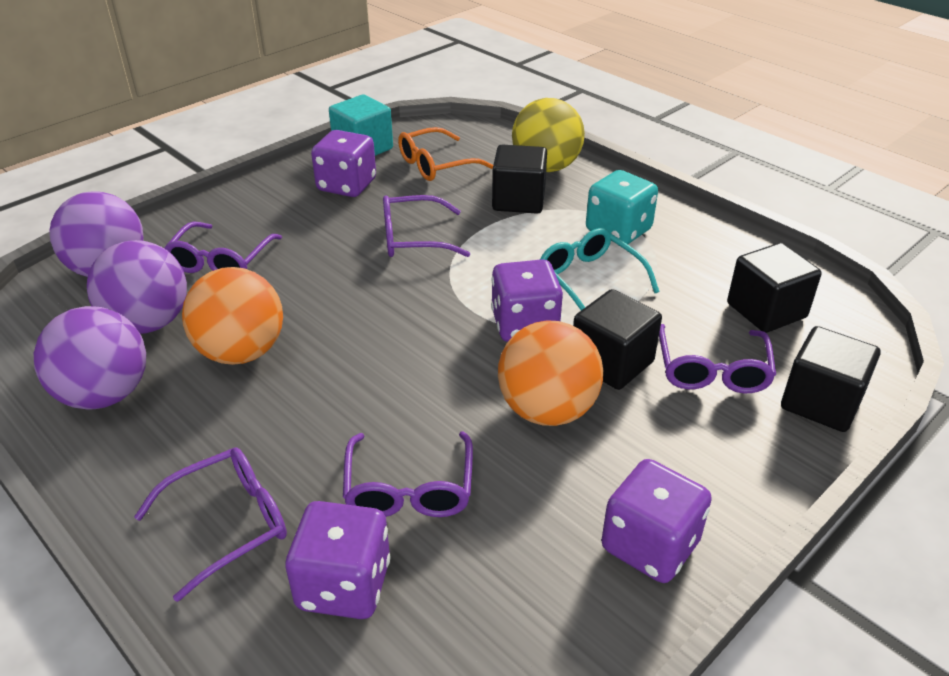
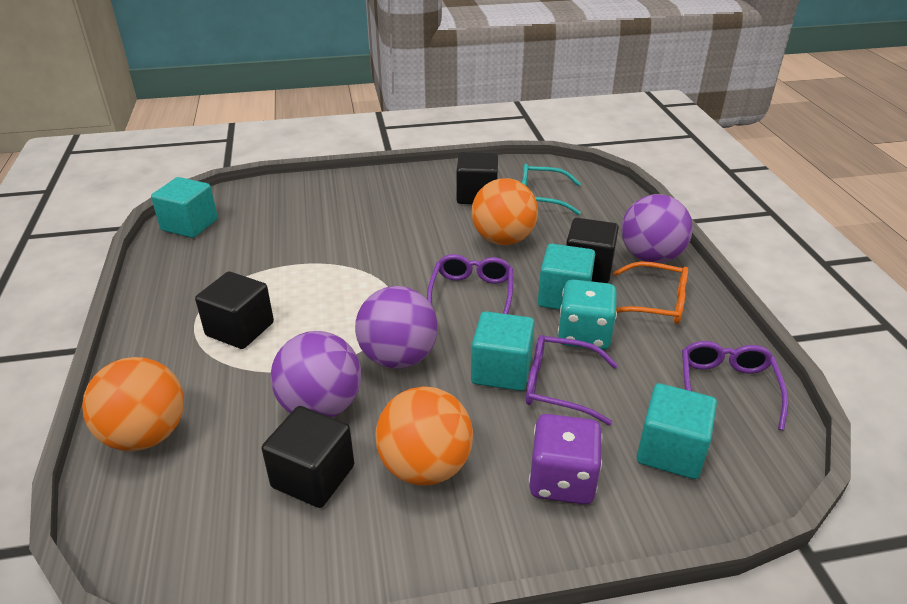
orange ball: 2 -> 3
purple dice: 4 -> 1
purple glasses: 5 -> 3
turquoise cube: 1 -> 4
yellow ball: 1 -> 0

